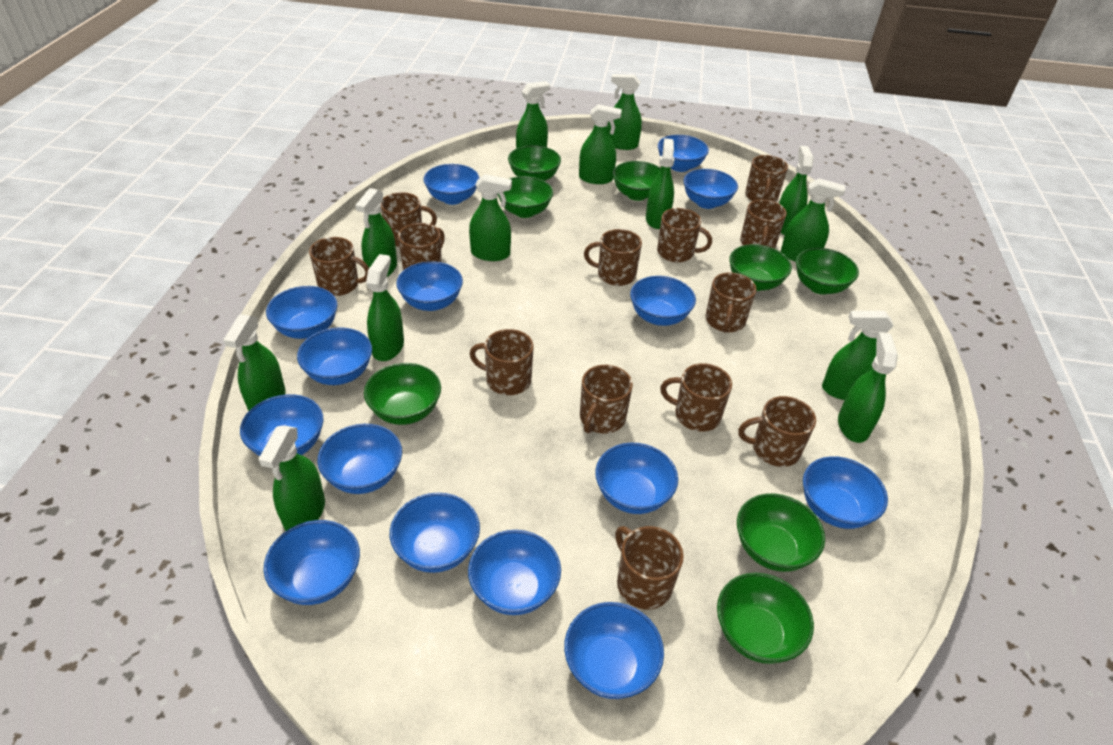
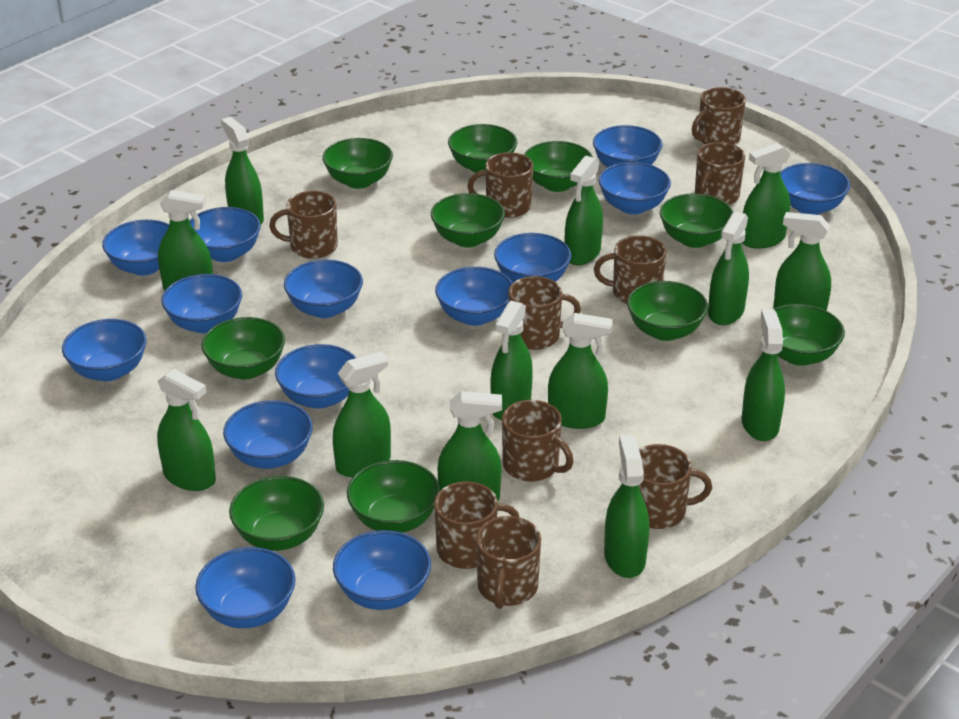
blue bowl: 15 -> 14
brown mug: 13 -> 10
green bowl: 8 -> 10

